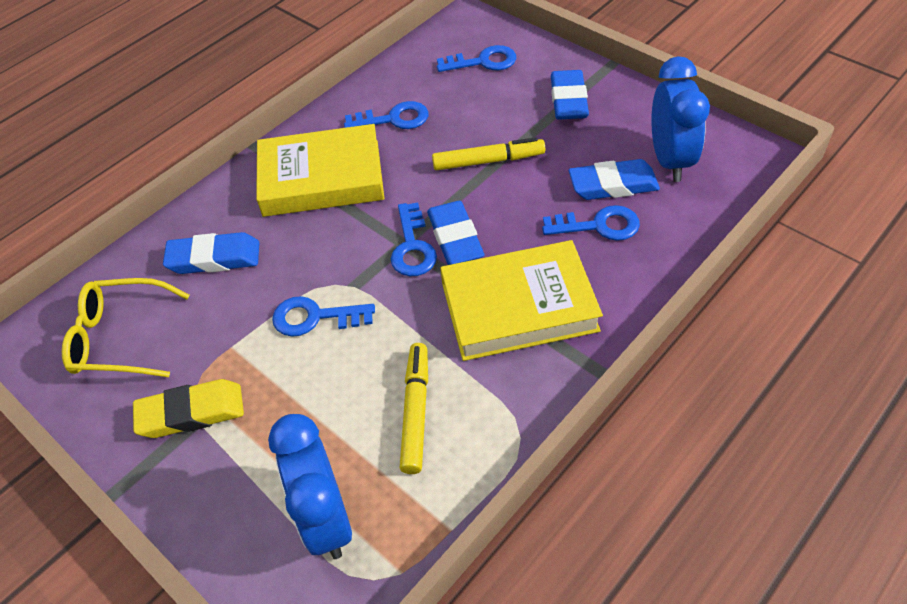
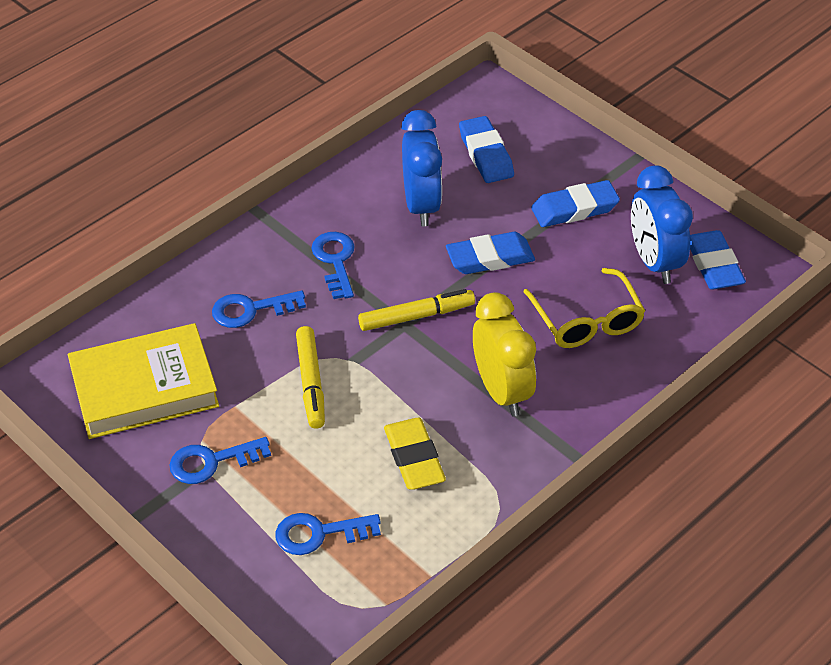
blue key: 5 -> 4
yellow book: 2 -> 1
yellow clock: 0 -> 1

